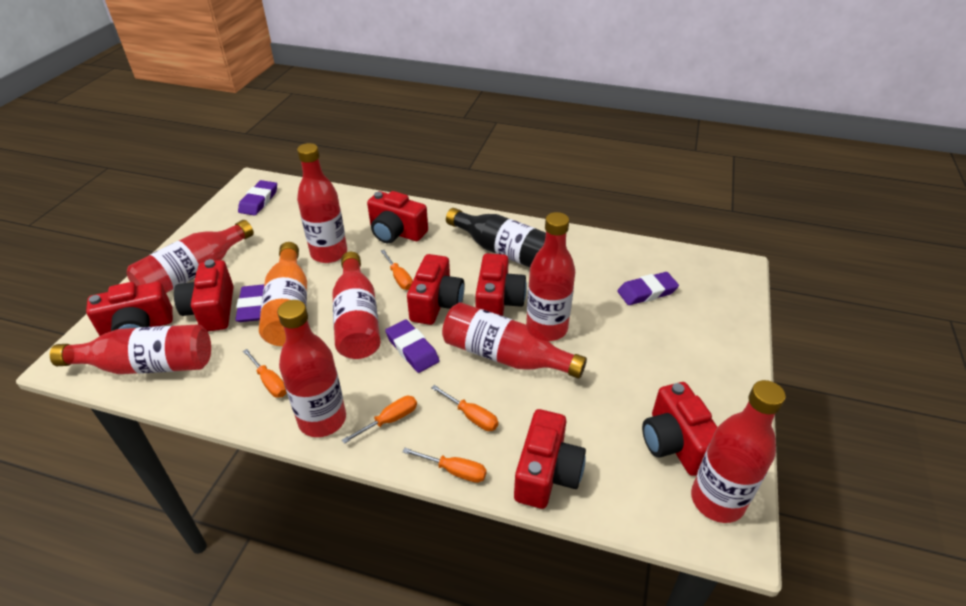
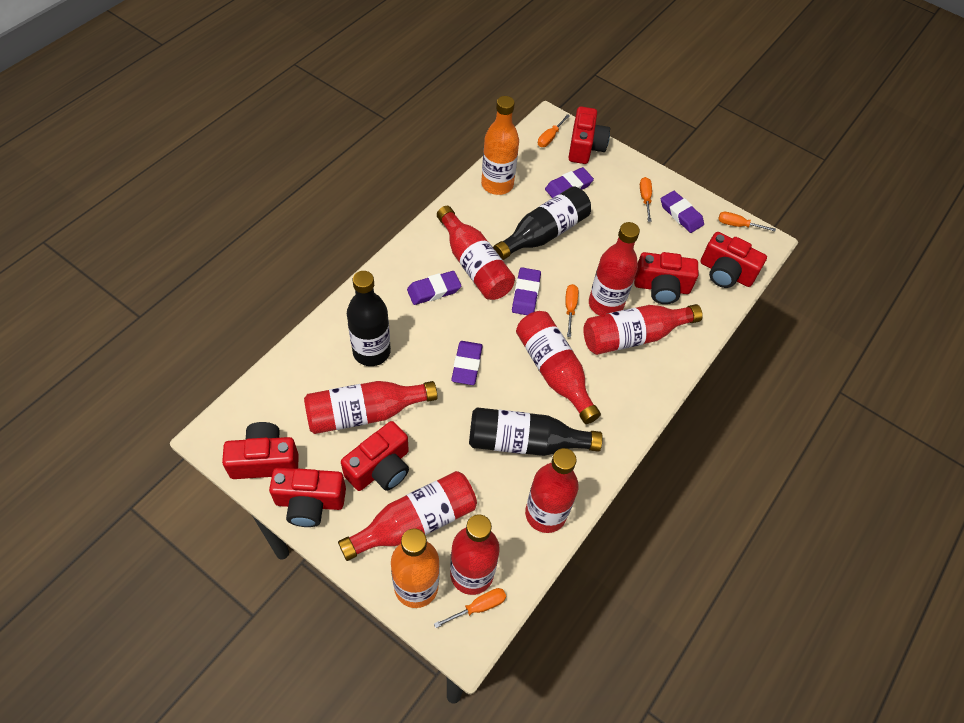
black bottle: 1 -> 3
orange bottle: 1 -> 2
purple eraser: 4 -> 5
red camera: 7 -> 6

